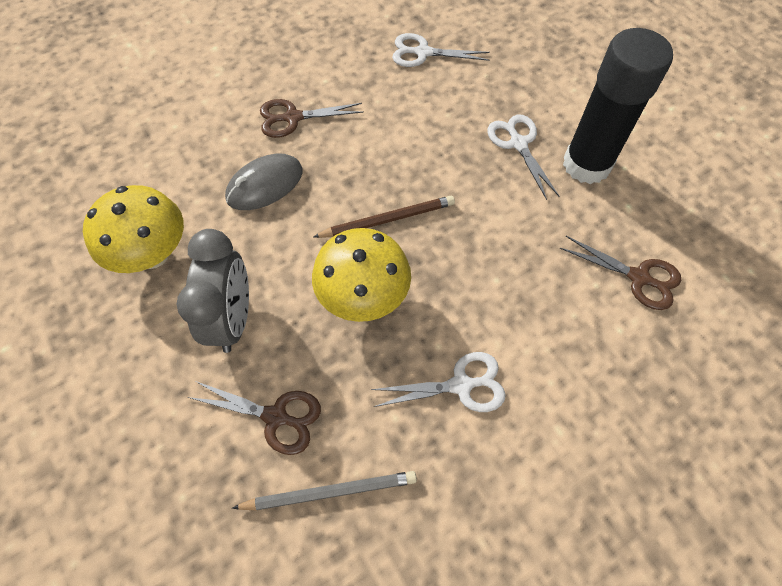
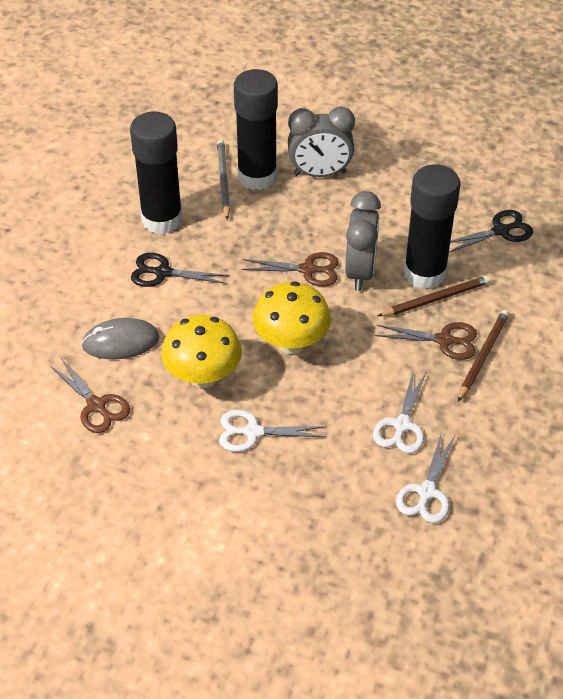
black glue stick: 1 -> 3
black scissors: 0 -> 2
brown pencil: 1 -> 2
grey clock: 1 -> 2

